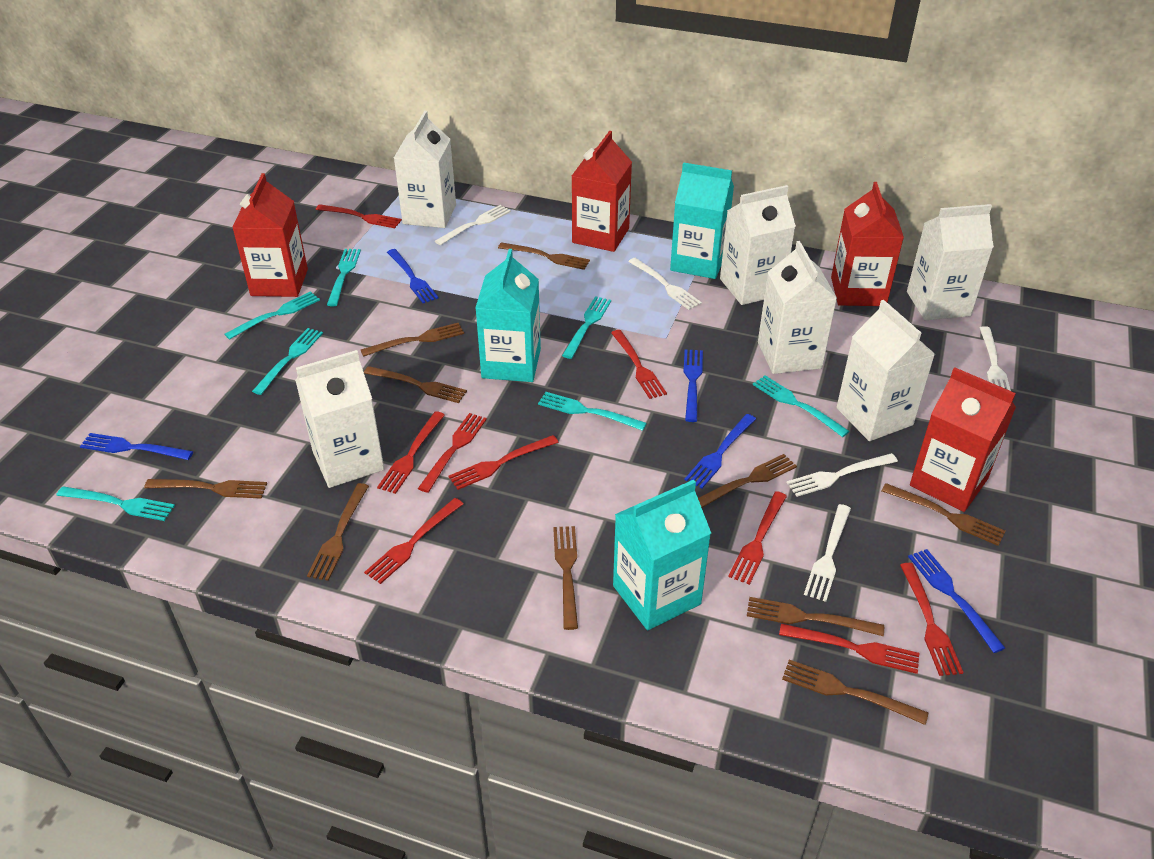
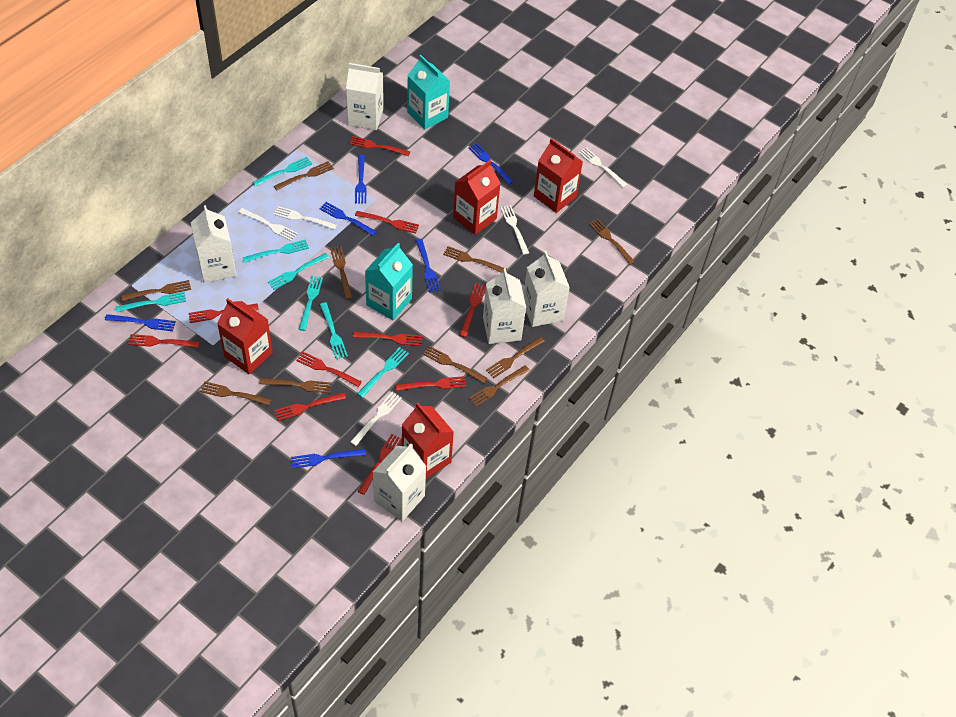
blue fork: 5 -> 6
red fork: 9 -> 10
turquoise carton: 3 -> 2
white carton: 6 -> 5

